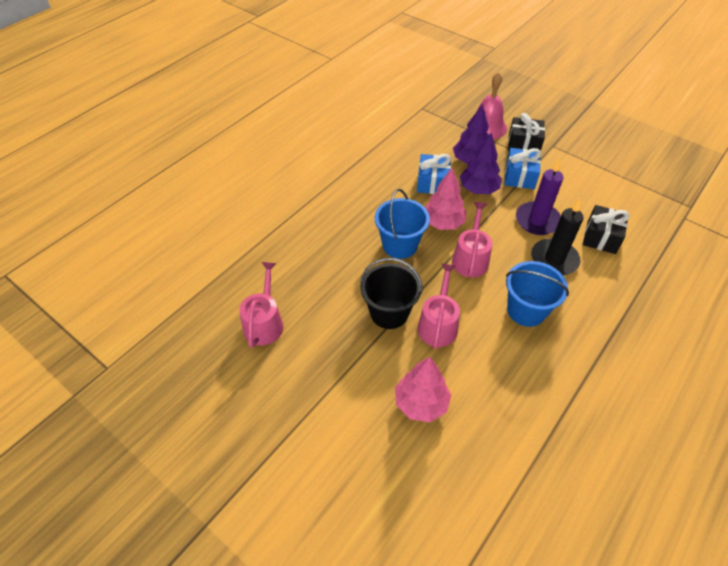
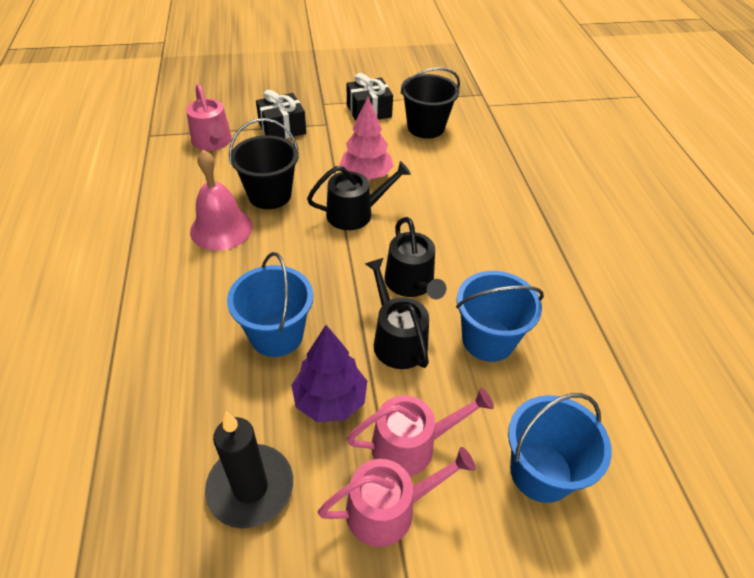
black bucket: 1 -> 2
black watering can: 0 -> 3
blue bucket: 2 -> 3
blue gift: 2 -> 0
pink tree: 2 -> 1
purple candle: 1 -> 0
purple tree: 2 -> 1

